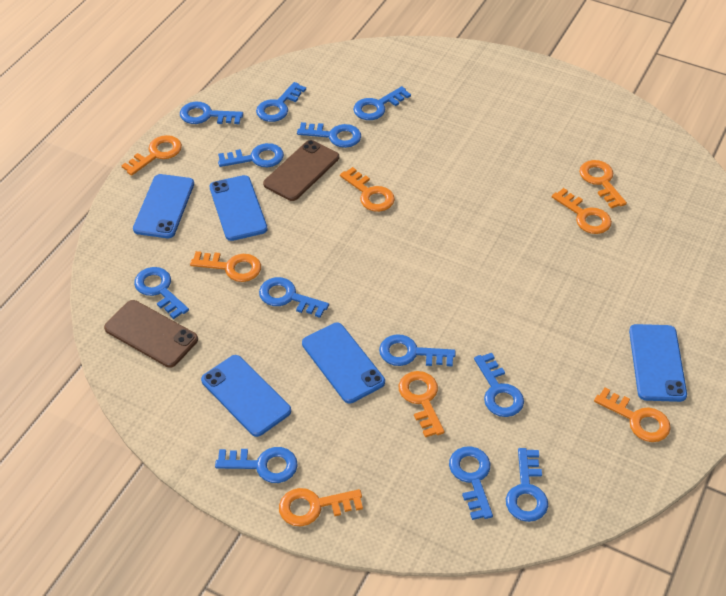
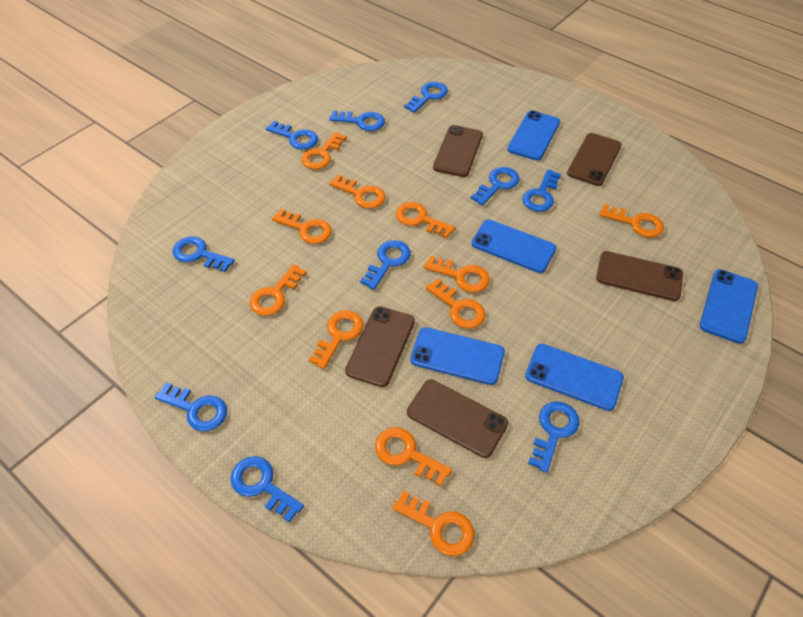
blue key: 12 -> 10
brown phone: 2 -> 5
orange key: 8 -> 11

